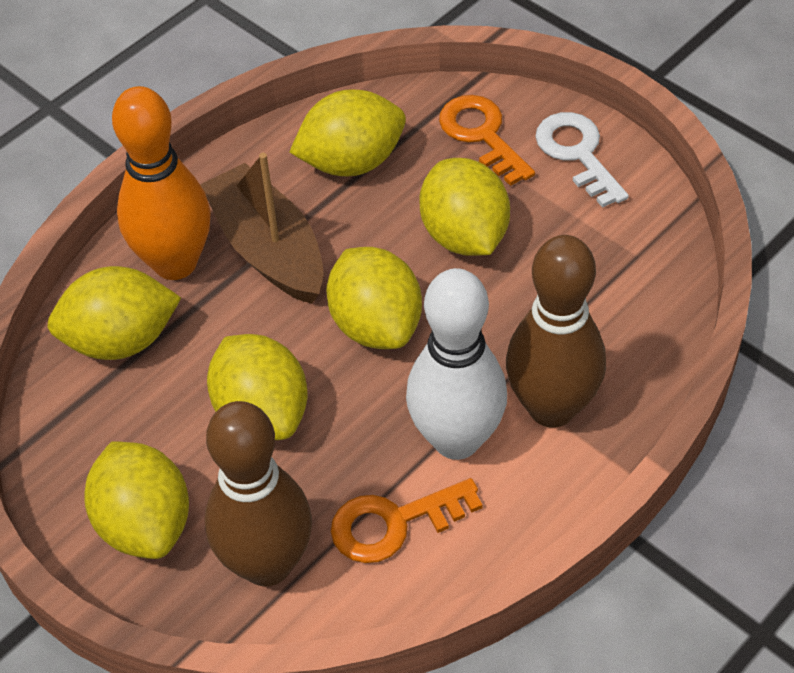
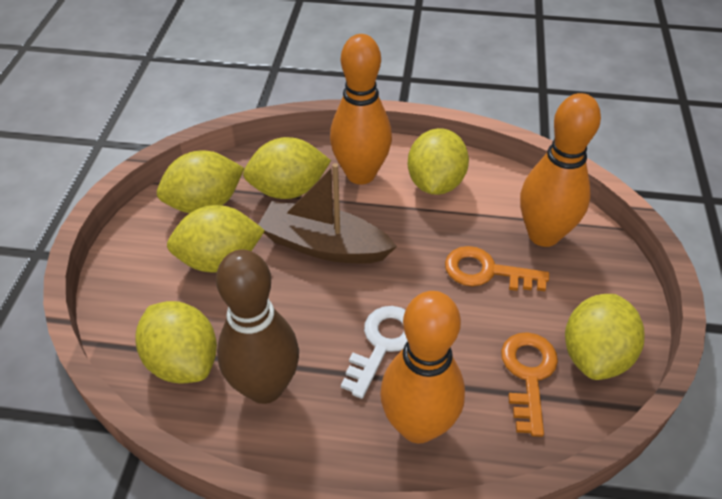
brown bowling pin: 2 -> 1
orange bowling pin: 1 -> 3
white bowling pin: 1 -> 0

